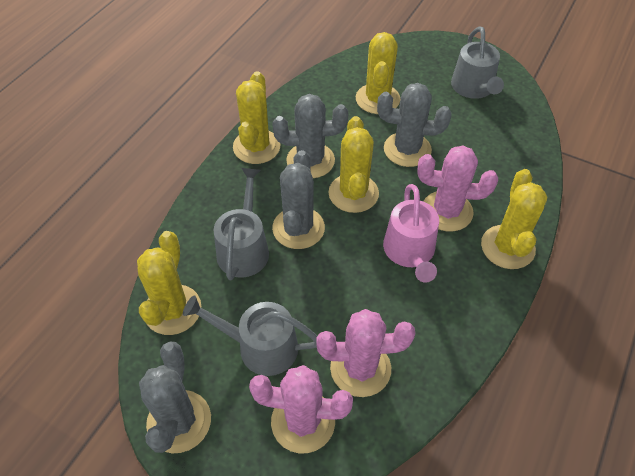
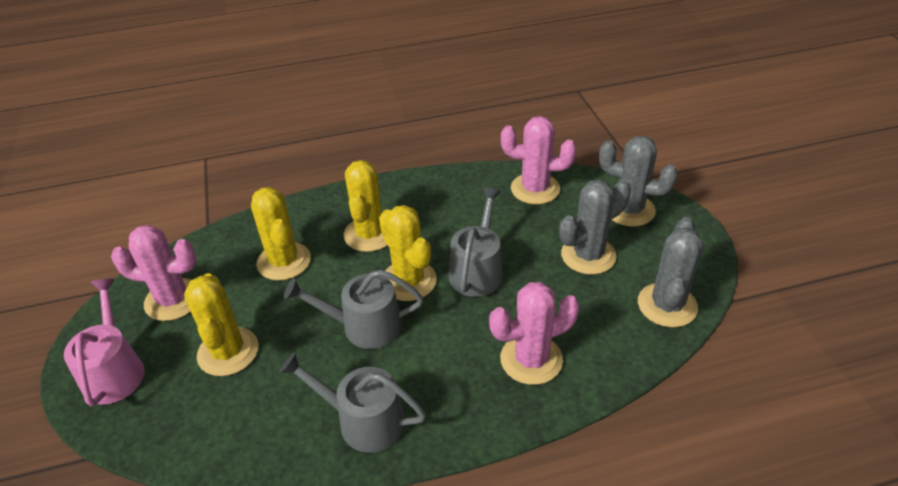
grey cactus: 4 -> 3
yellow cactus: 5 -> 4

